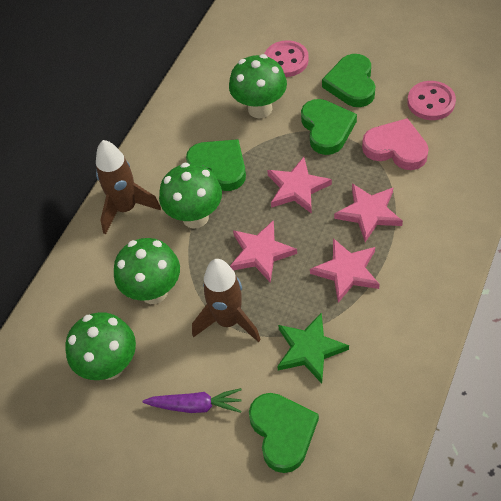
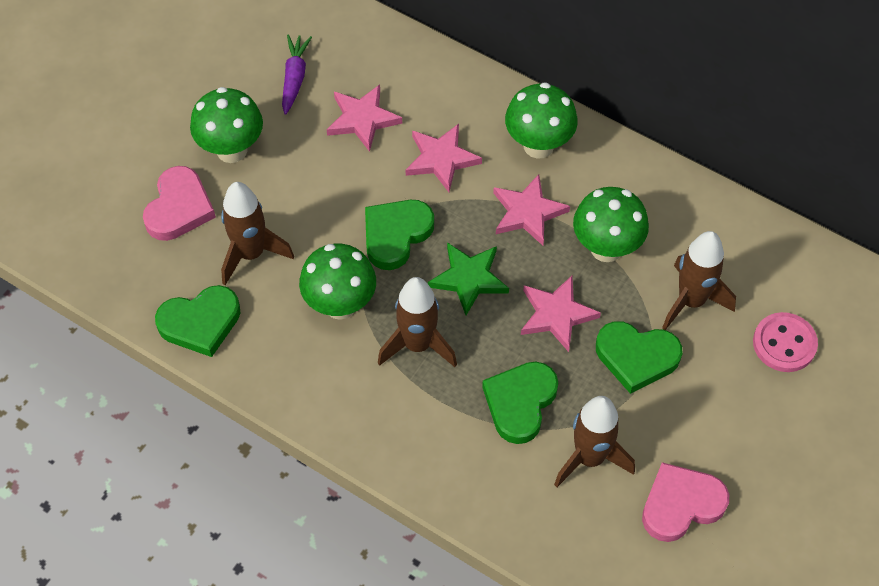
brown rocket: 2 -> 4
pink button: 2 -> 1
pink heart: 1 -> 2

